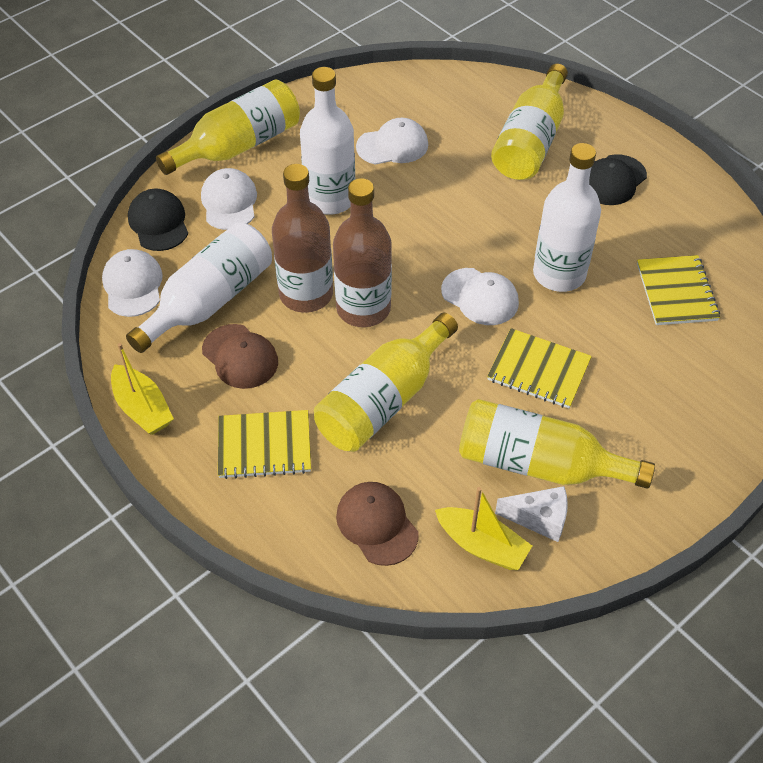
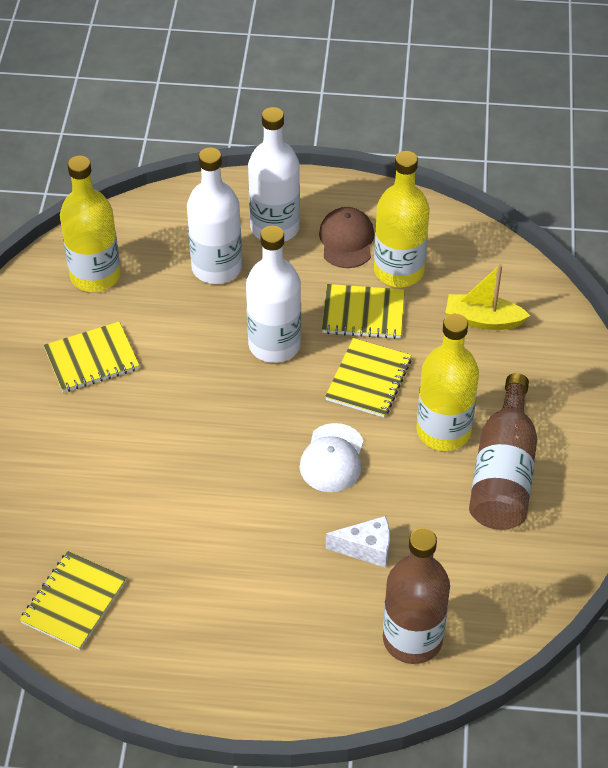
black cap: 2 -> 0
brown cap: 2 -> 1
white cap: 4 -> 1
yellow boat: 2 -> 1
yellow bottle: 4 -> 3
yellow notebook: 3 -> 4

